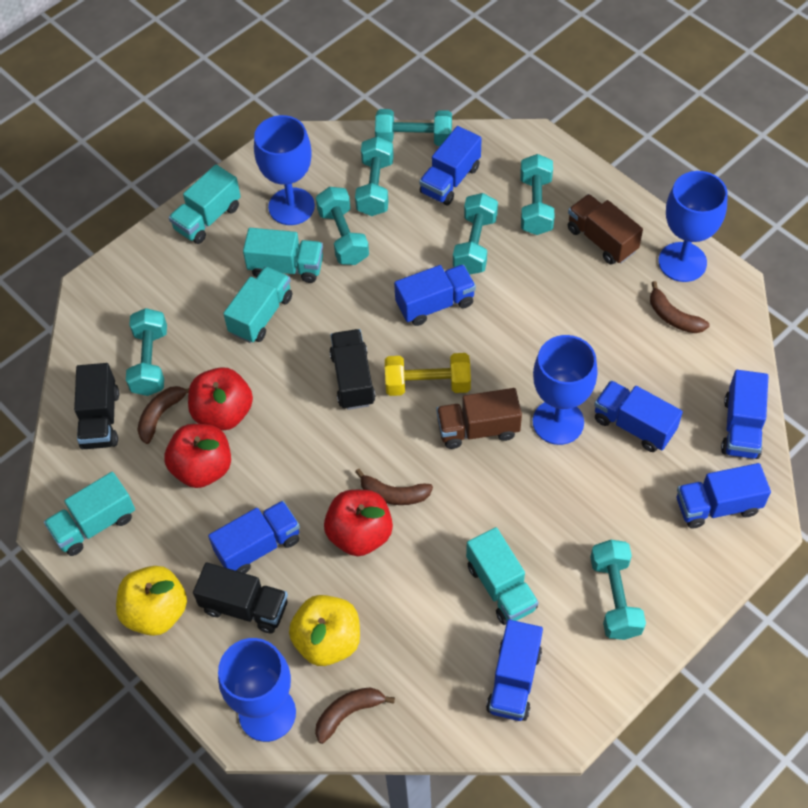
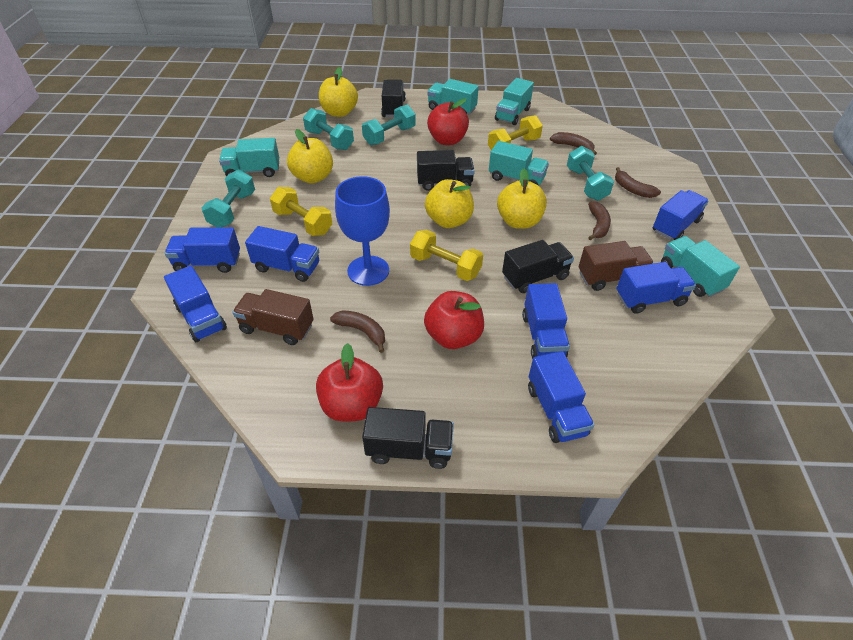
black truck: 3 -> 4
blue goblet: 4 -> 1
turquoise dumbbell: 7 -> 4
yellow apple: 2 -> 4
yellow dumbbell: 1 -> 3

